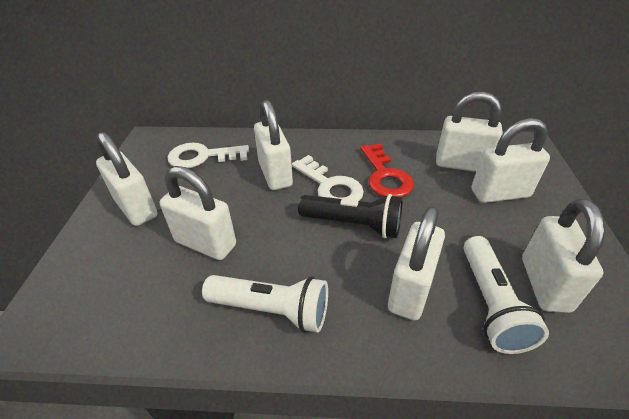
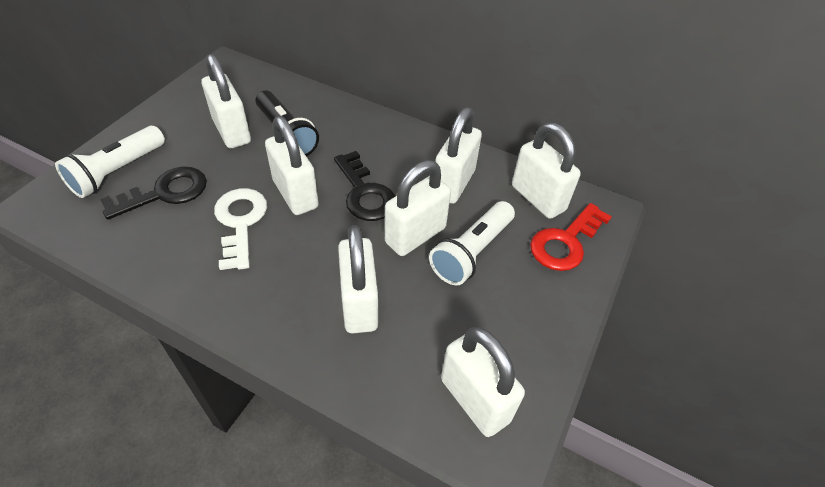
black key: 0 -> 2
white key: 2 -> 1

